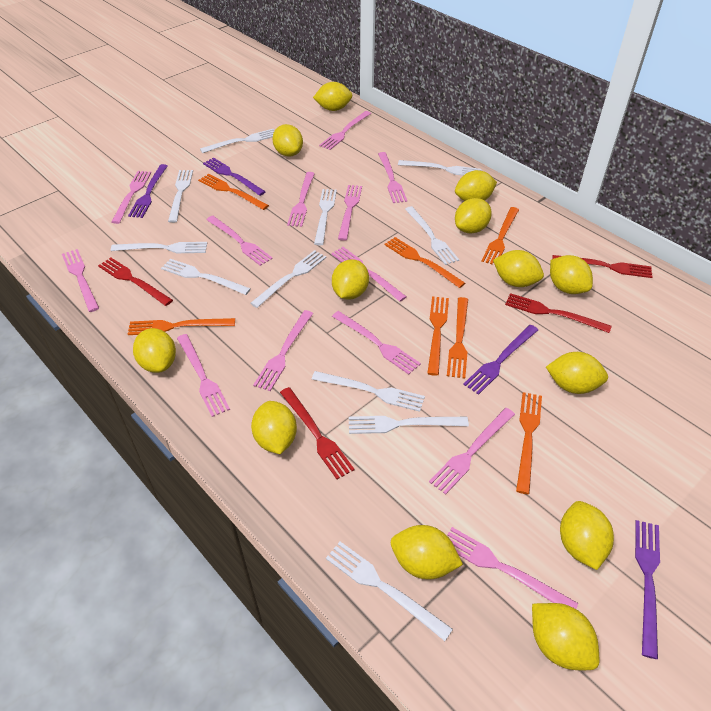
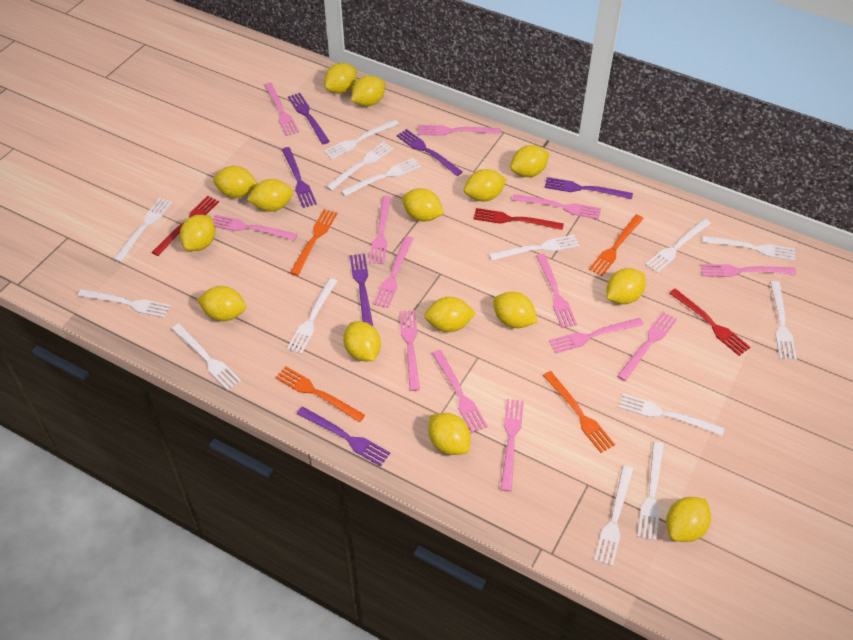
orange fork: 7 -> 4
purple fork: 4 -> 6
red fork: 4 -> 3
white fork: 11 -> 14
yellow lemon: 13 -> 15

